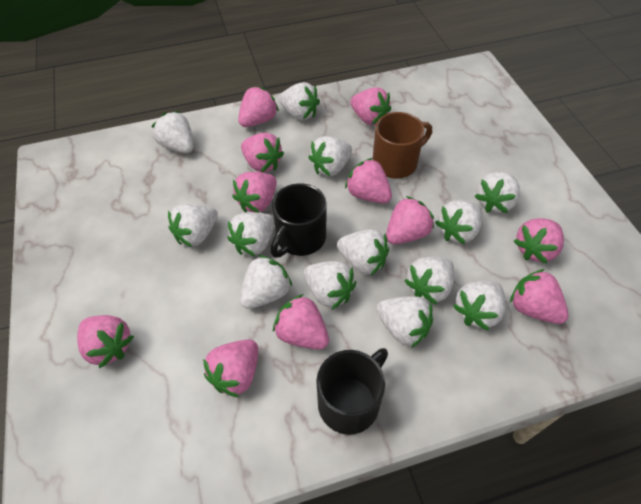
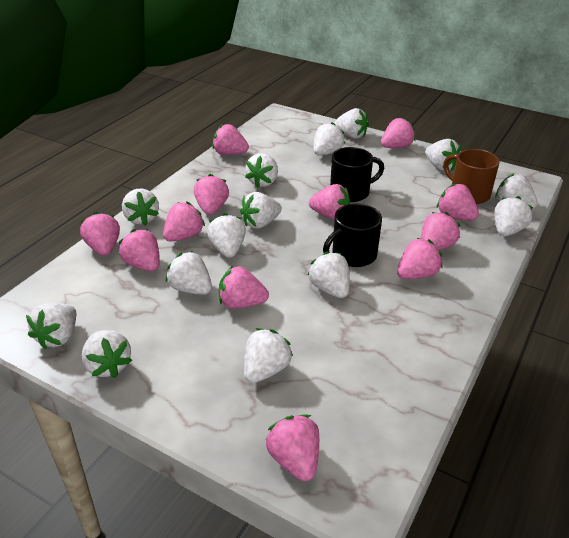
pink strawberry: 11 -> 12
white strawberry: 13 -> 14

